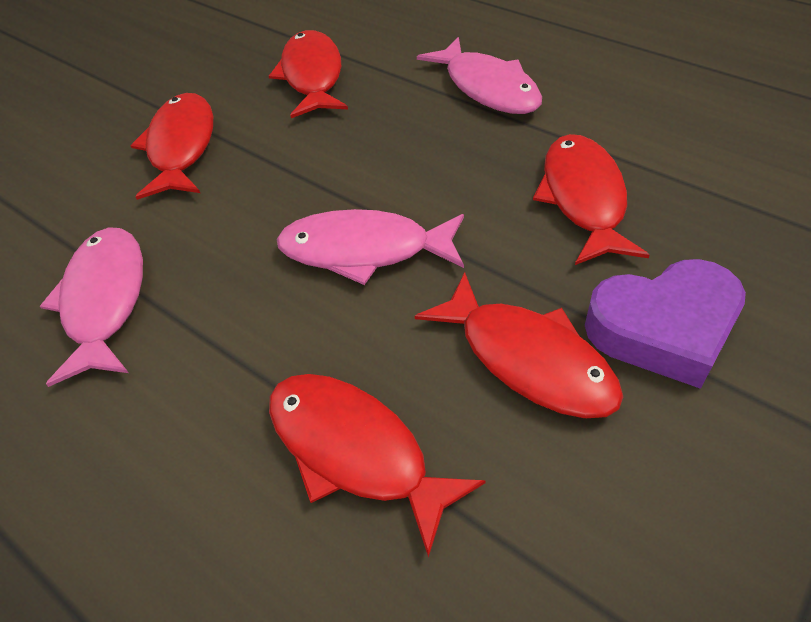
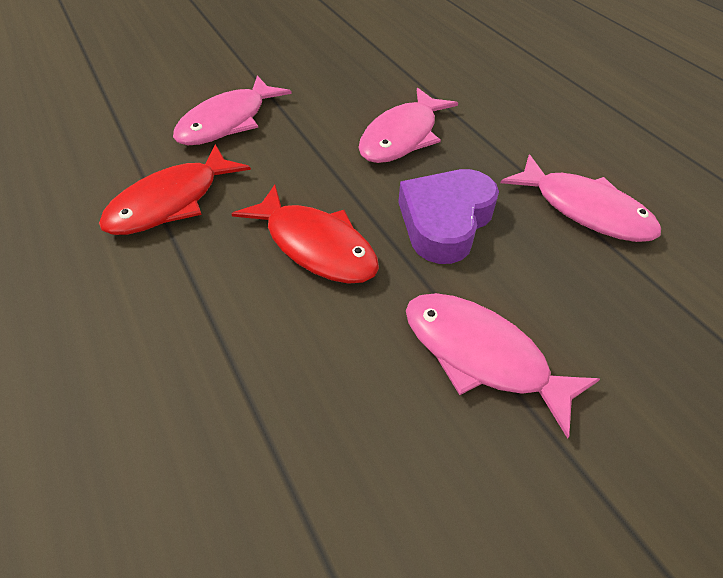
pink fish: 3 -> 4
red fish: 5 -> 2

